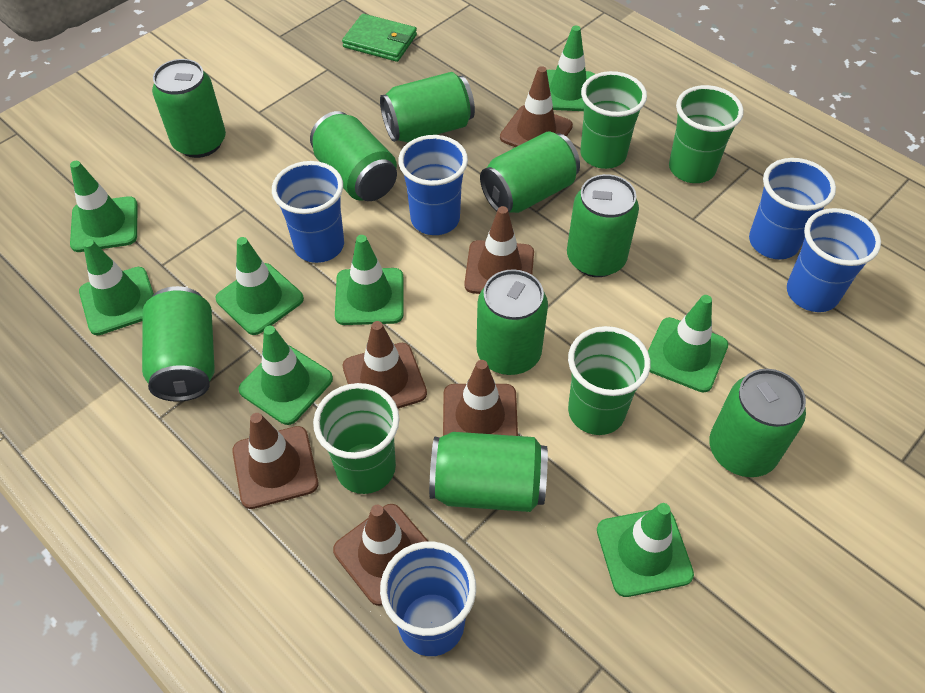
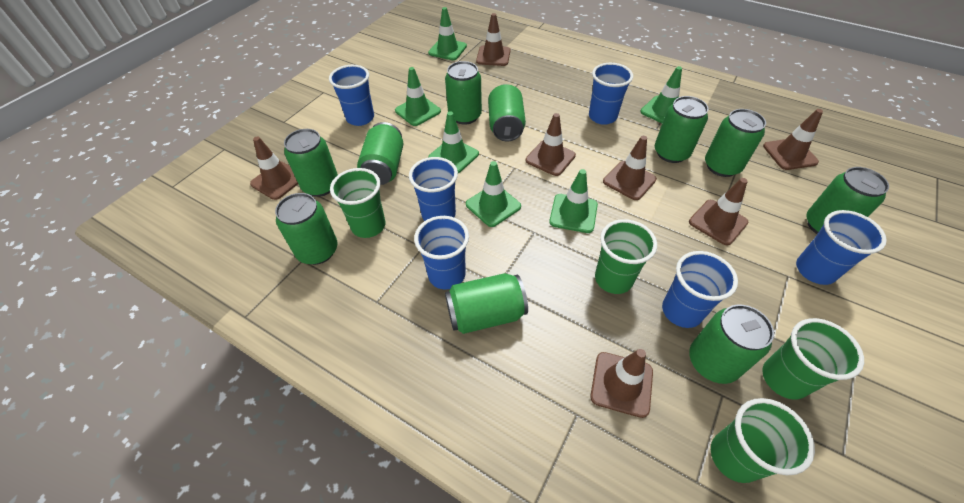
blue cup: 5 -> 6
brown traffic cone: 6 -> 7
green can: 9 -> 10
green traffic cone: 8 -> 6
green wallet: 1 -> 0

